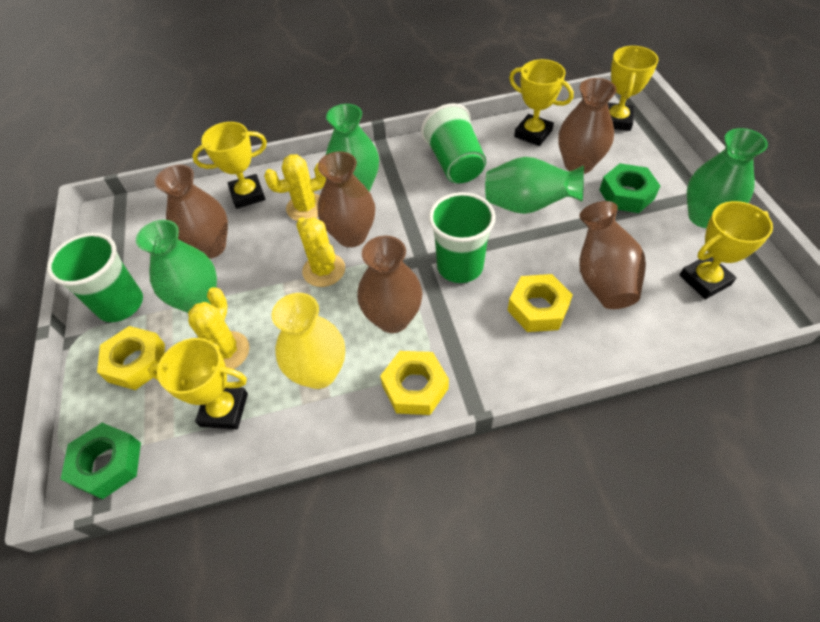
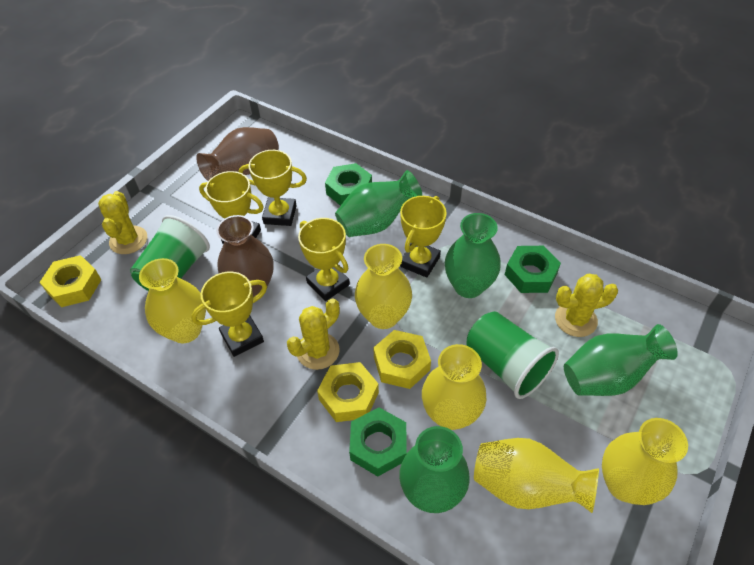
brown vase: 5 -> 2
green cup: 3 -> 2
green nut: 2 -> 3
yellow vase: 1 -> 5

